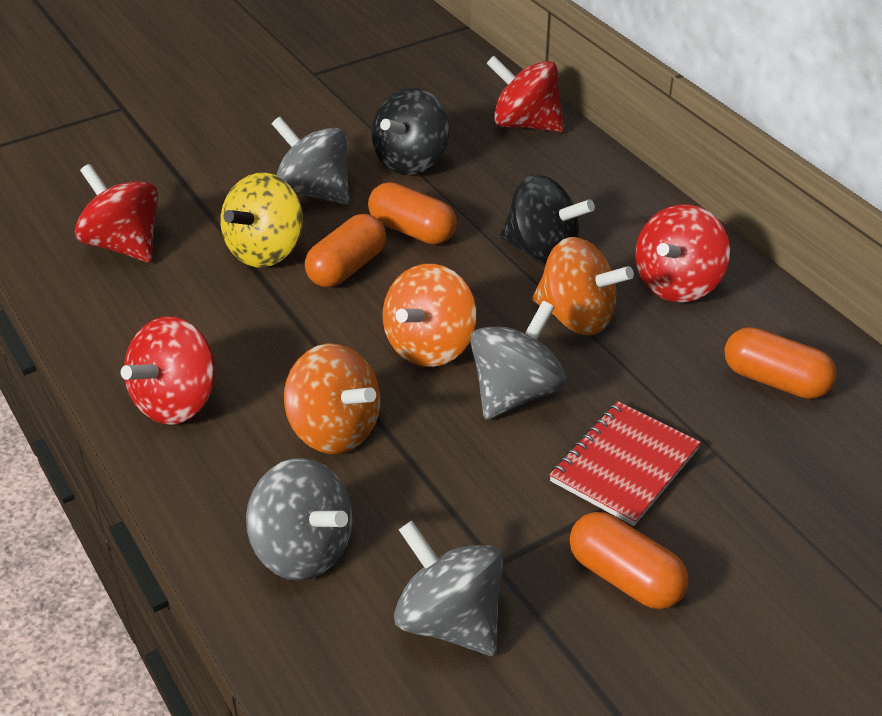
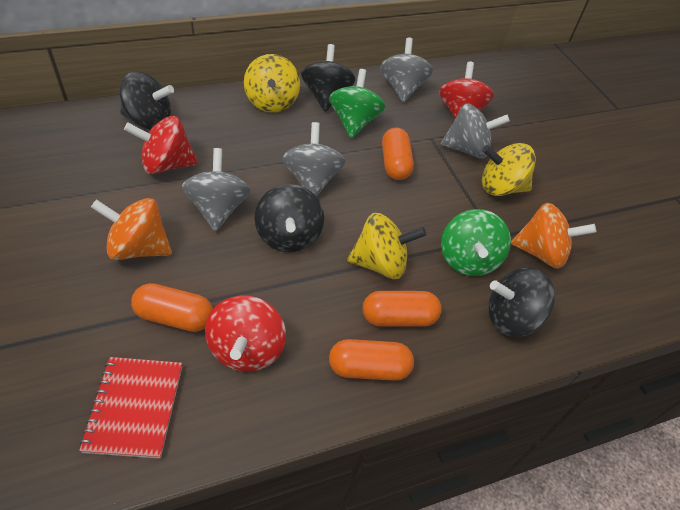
black spinning top: 2 -> 4
green spinning top: 0 -> 2
orange spinning top: 3 -> 2
red spinning top: 4 -> 3
yellow spinning top: 1 -> 3

